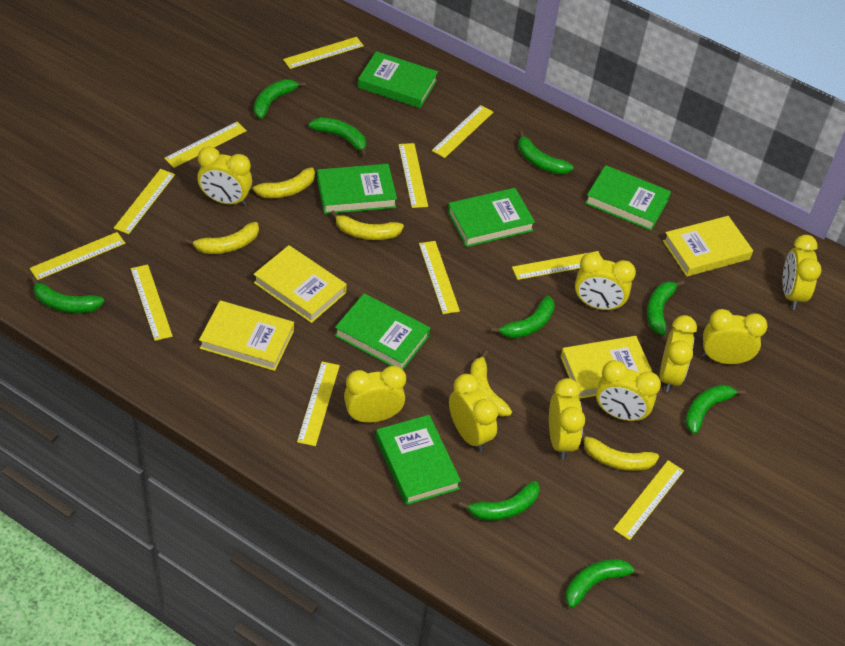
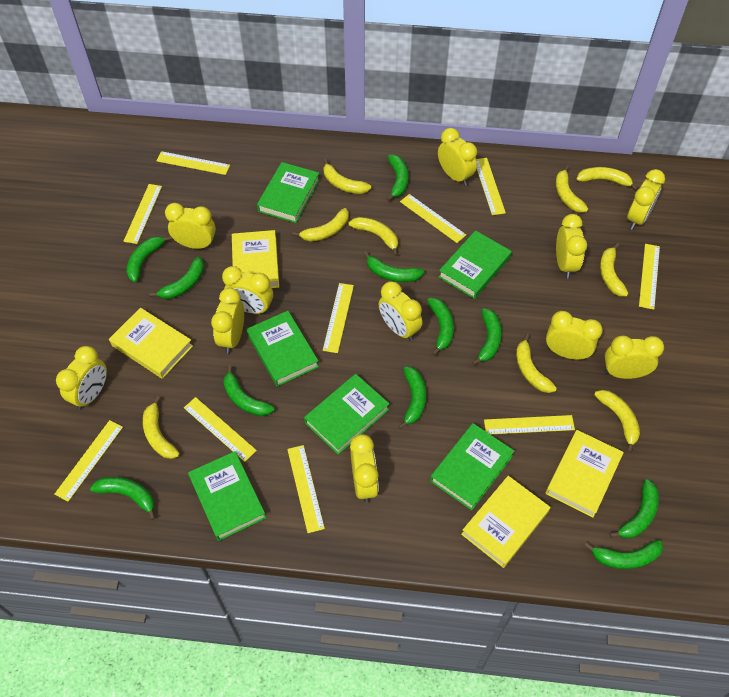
green banana: 9 -> 11
yellow banana: 5 -> 9
yellow clock: 9 -> 11
yellow ruler: 11 -> 10

